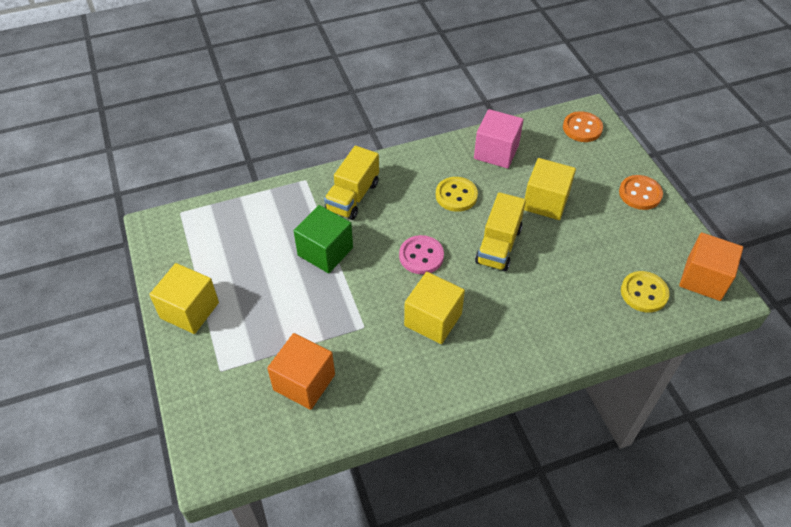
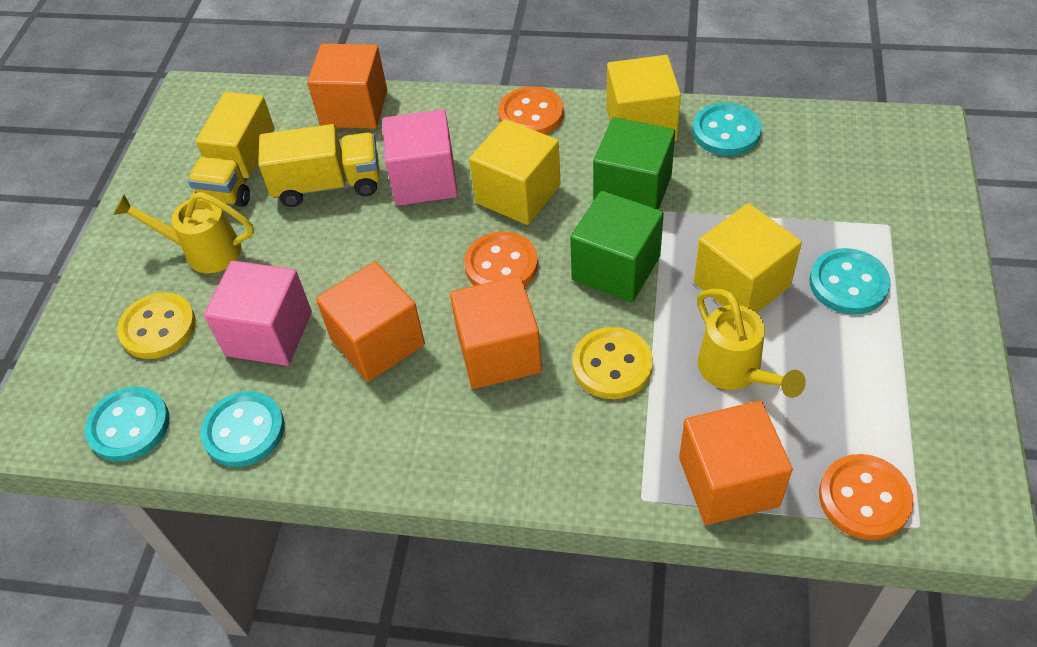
green cube: 1 -> 2
orange button: 2 -> 3
orange cube: 2 -> 4
pink button: 1 -> 0
pink cube: 1 -> 2
turquoise button: 0 -> 4
yellow watering can: 0 -> 2

